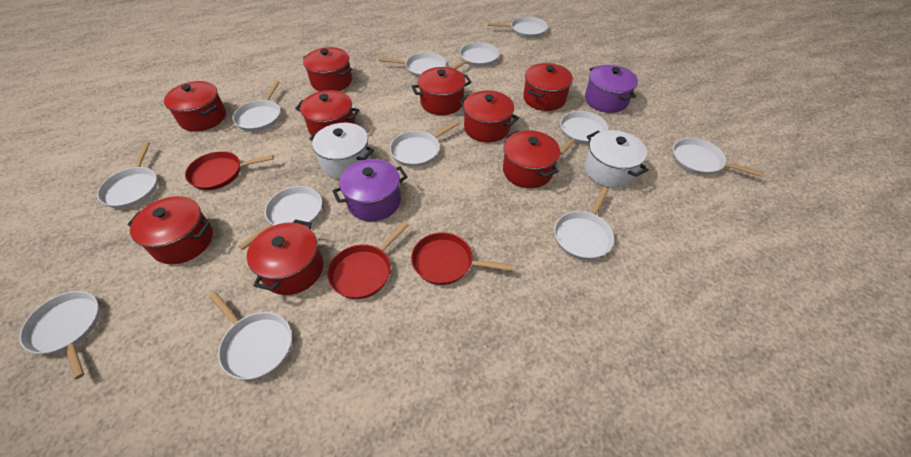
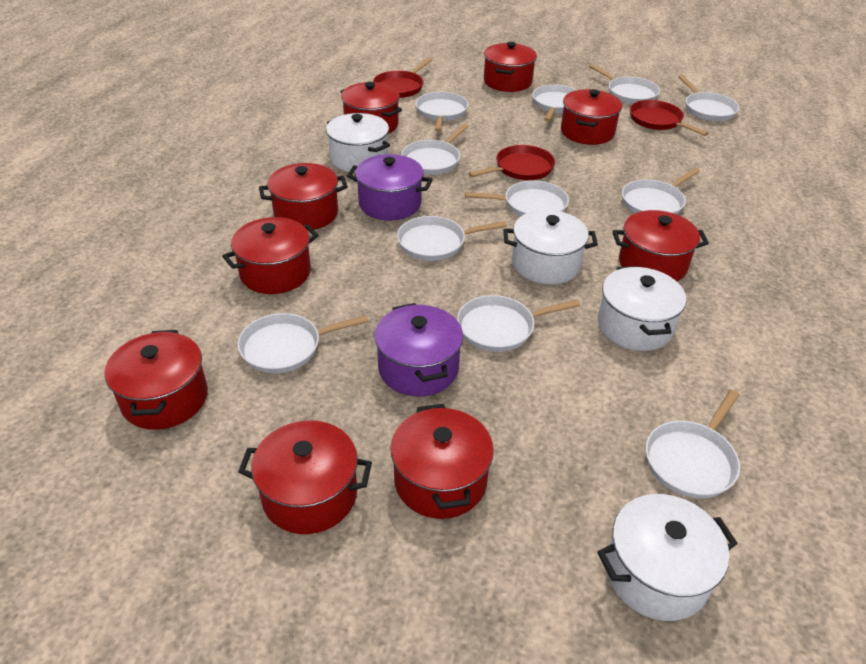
white pan: 12 -> 11
white pot: 2 -> 4

